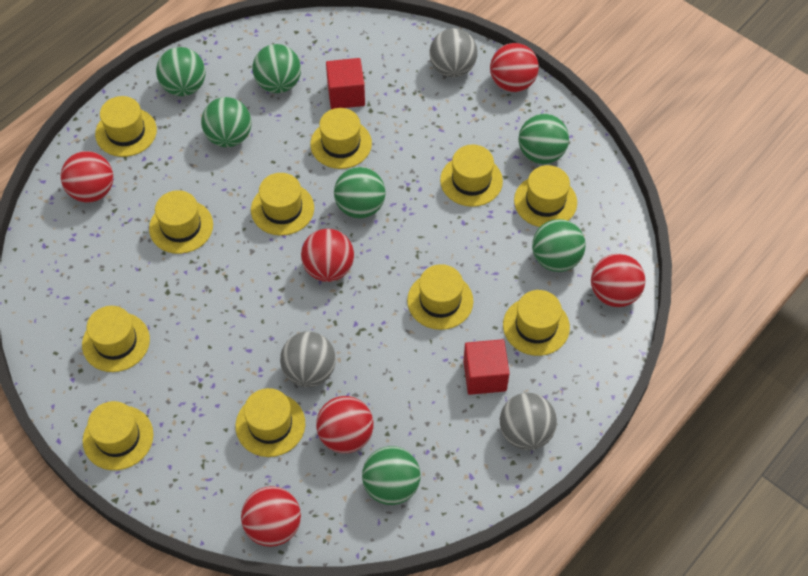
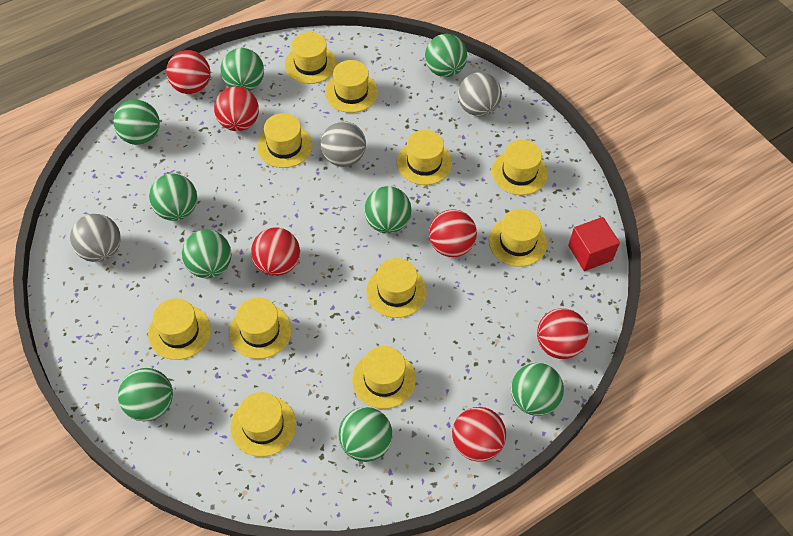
green ball: 7 -> 9
red cube: 2 -> 1

